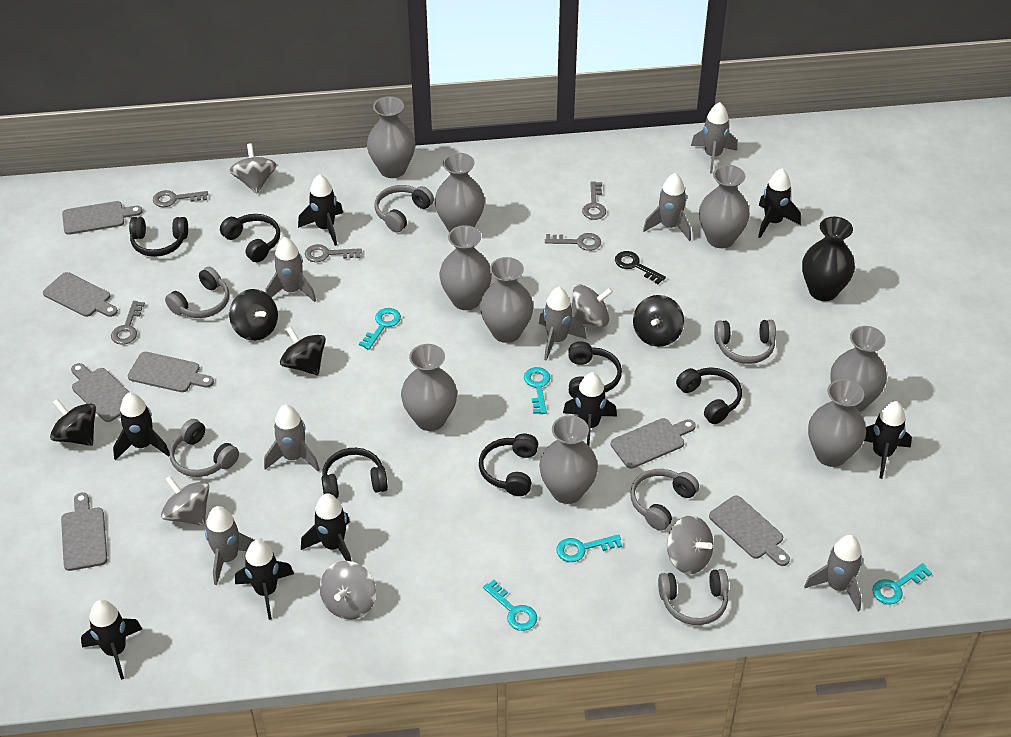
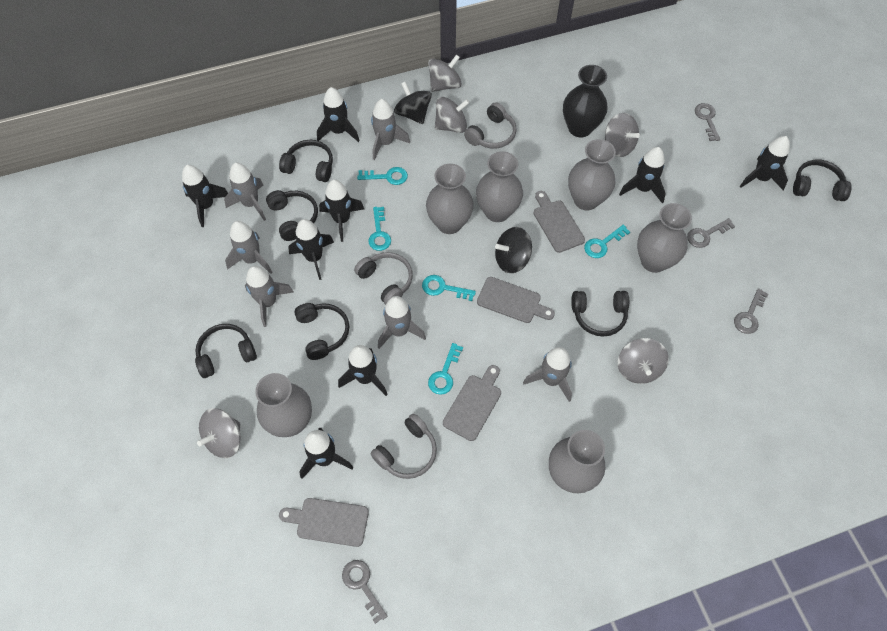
black key: 1 -> 0
black spinning top: 4 -> 2
grey cutting board: 7 -> 4
grey headphones: 6 -> 3
grey key: 5 -> 4
grey rocket: 7 -> 6
grey vase: 9 -> 6

